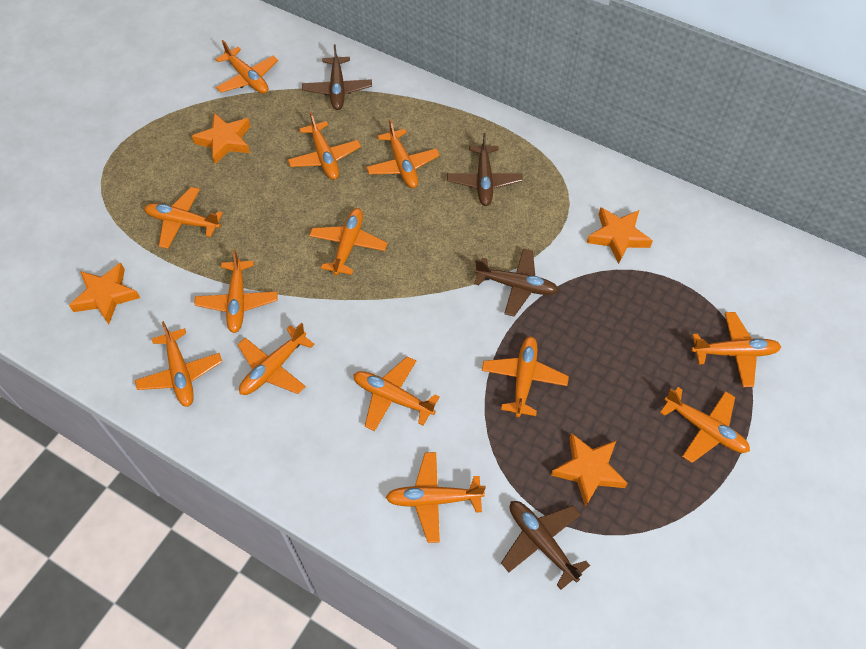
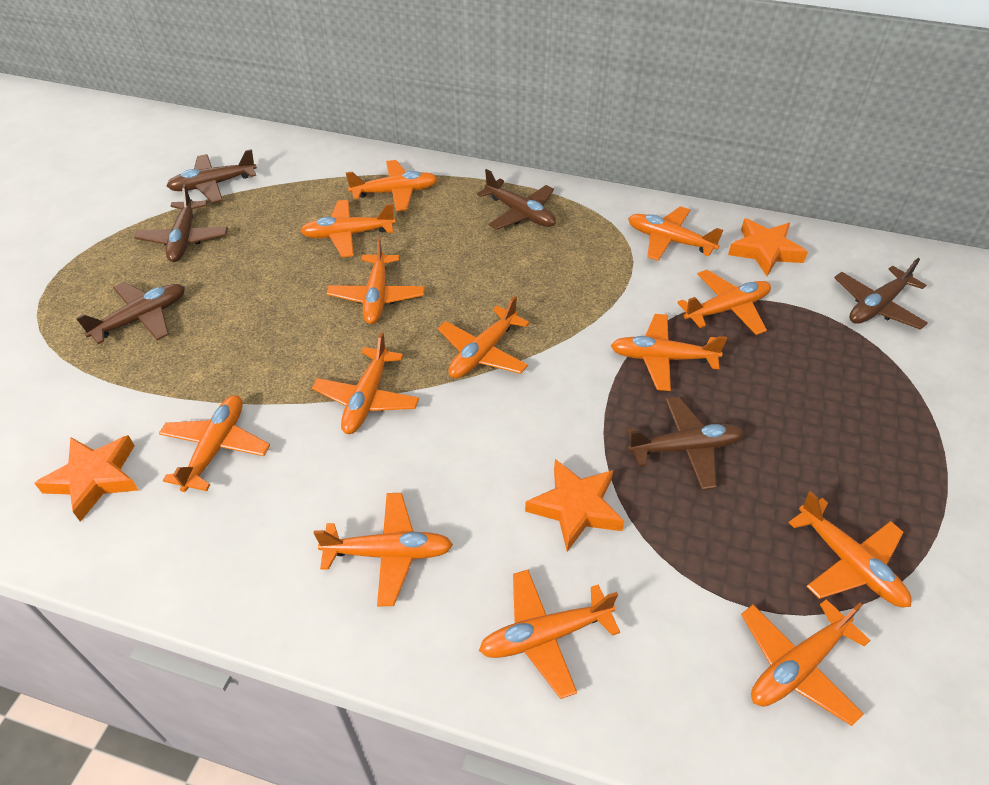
brown plane: 4 -> 6
orange star: 4 -> 3

